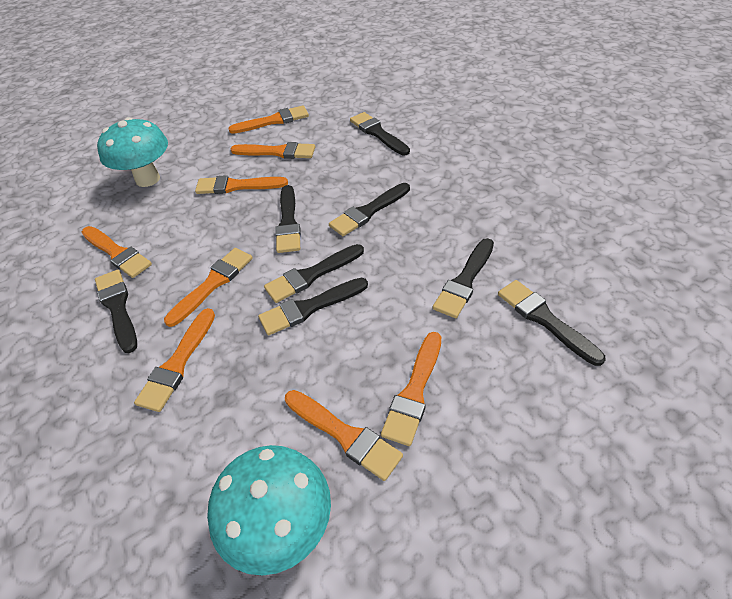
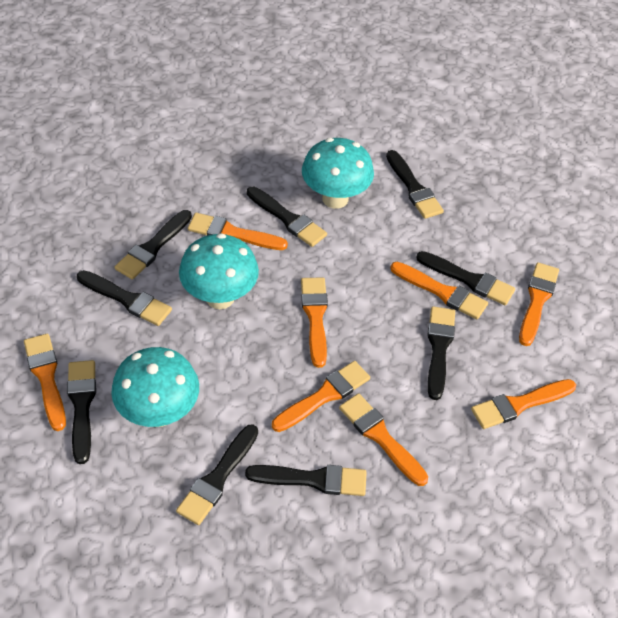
black brush: 8 -> 9
turquoise mushroom: 2 -> 3

